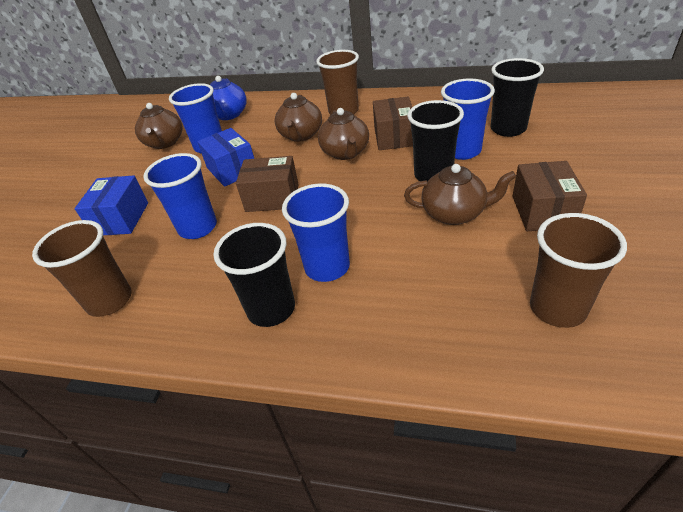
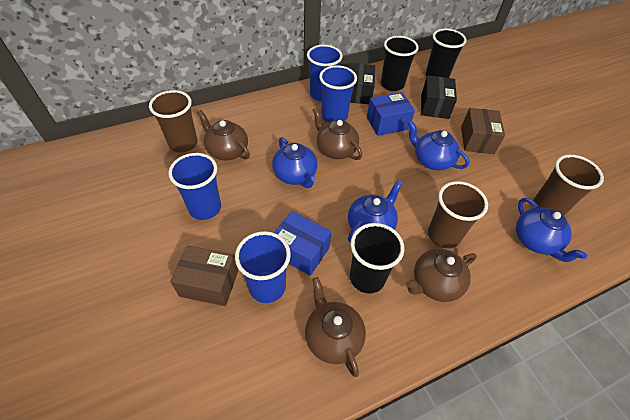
black box: 0 -> 2
blue teapot: 1 -> 4
brown box: 3 -> 2

